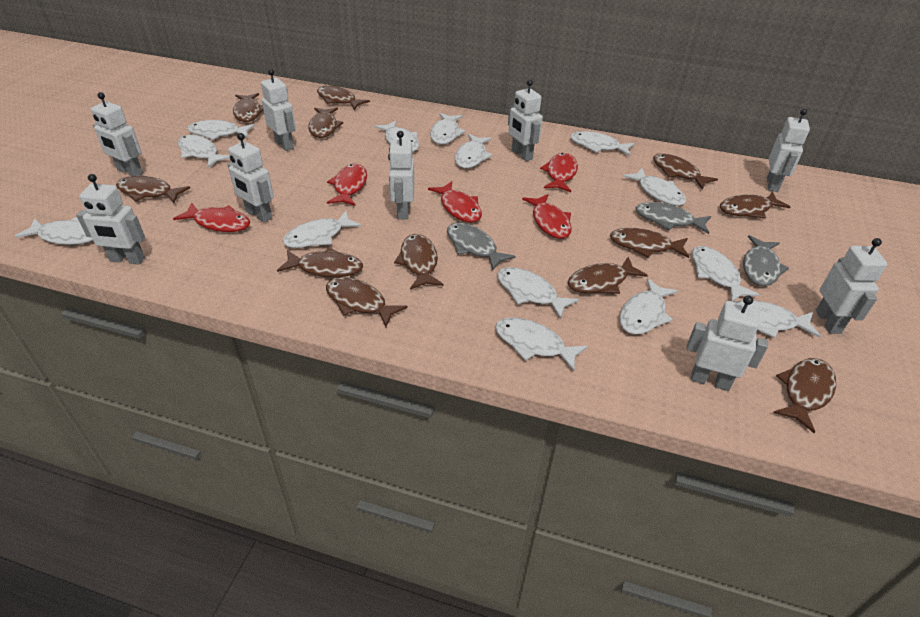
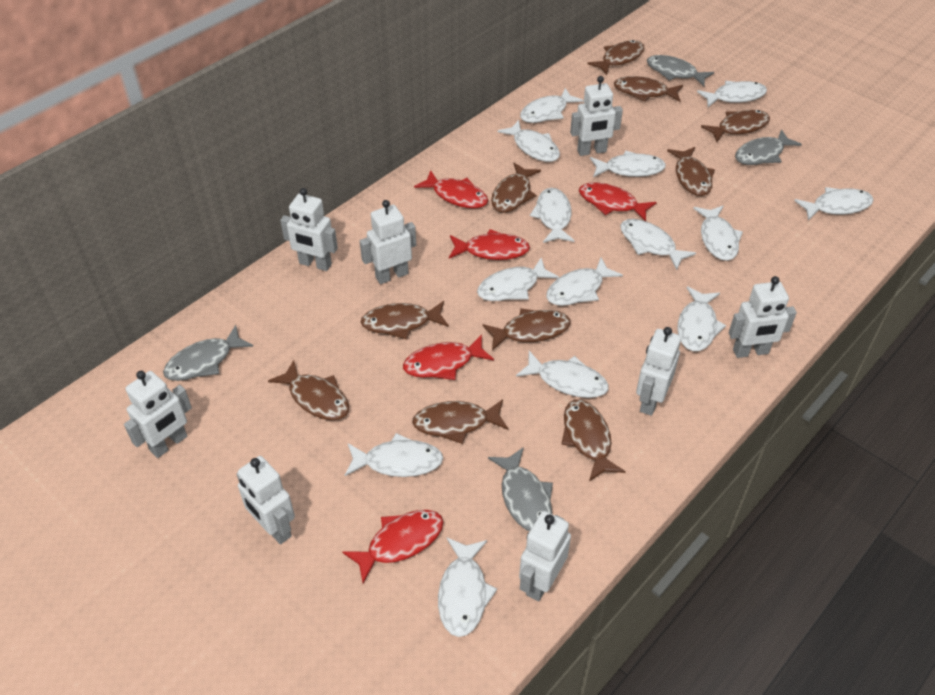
brown fish: 12 -> 10
grey fish: 3 -> 4
white robot: 9 -> 8

